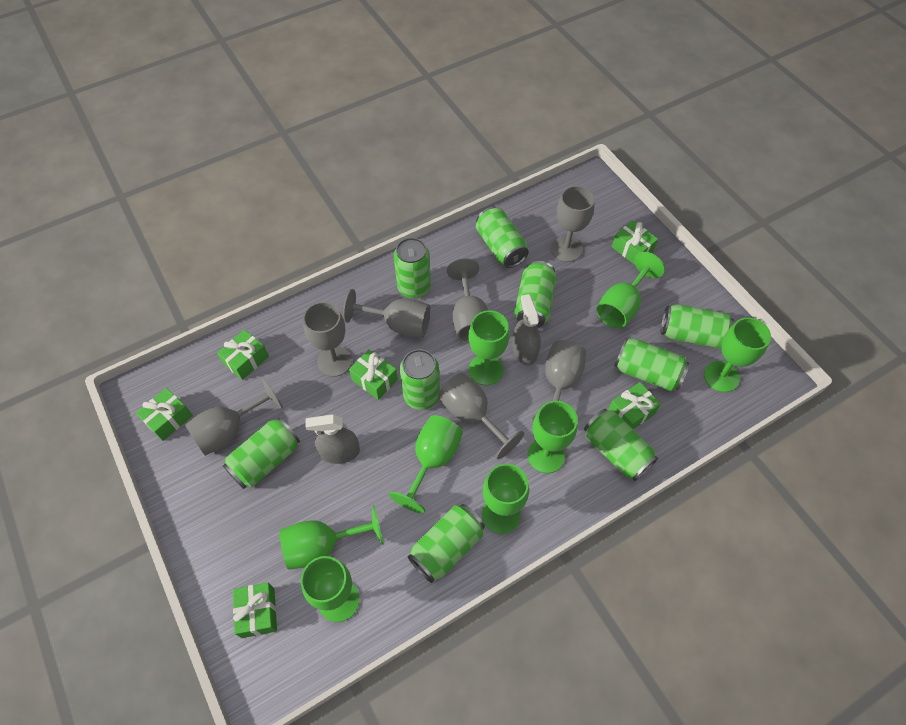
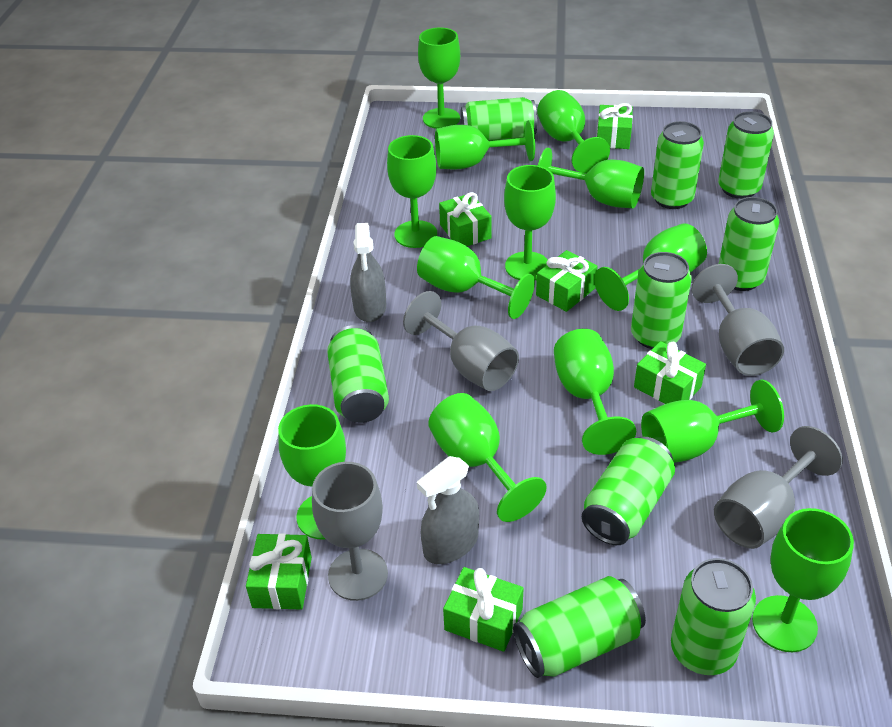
green goblet: 8 -> 13
grey goblet: 7 -> 4

